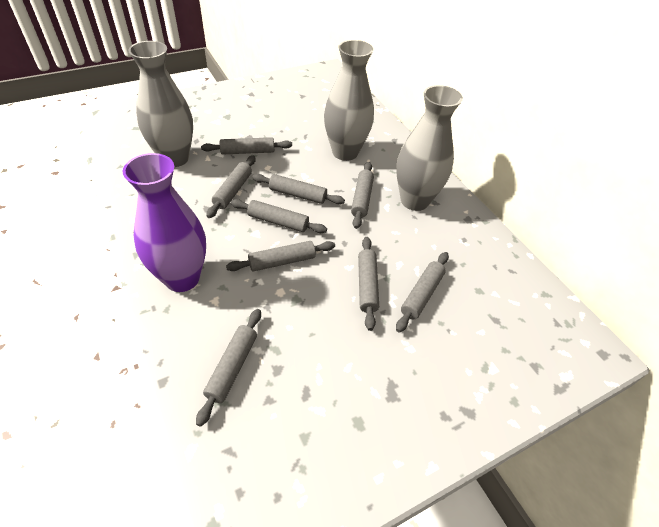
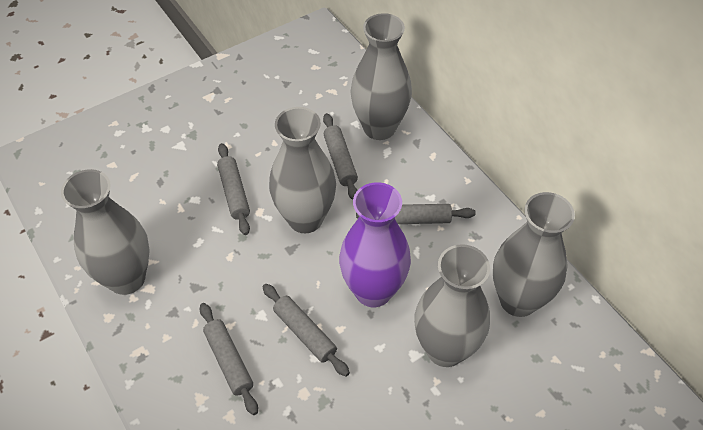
grey rolling pin: 9 -> 5
grey vase: 3 -> 5

